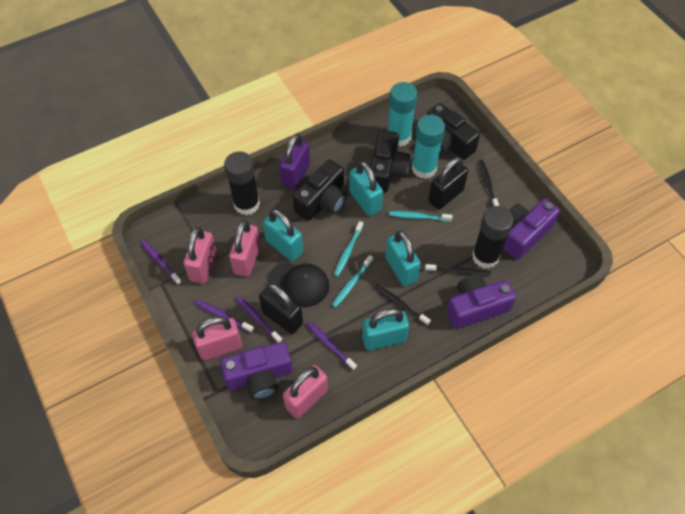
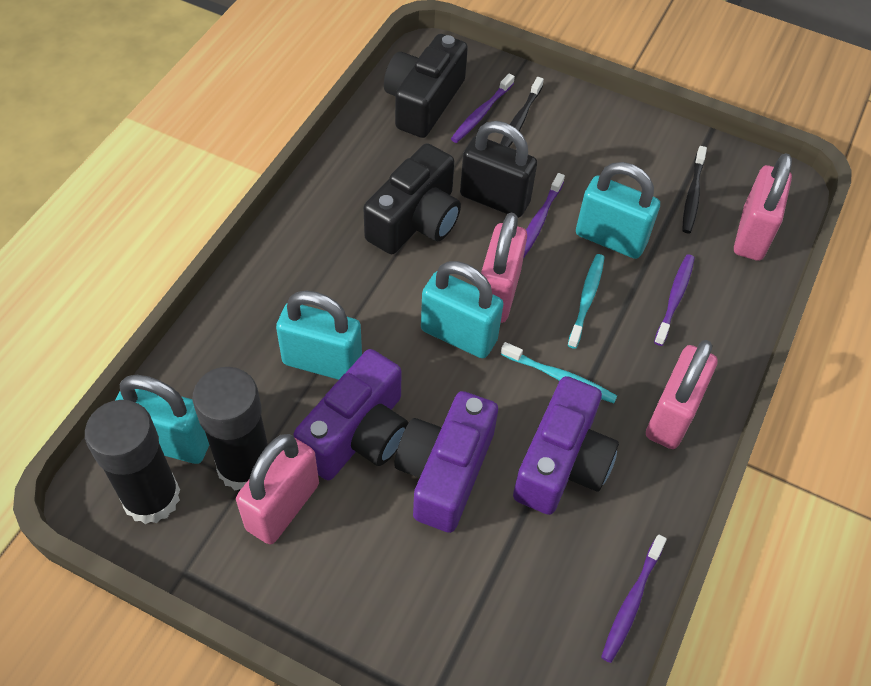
black camera: 3 -> 2
black cap: 1 -> 0
black padlock: 2 -> 1
black toothbrush: 3 -> 2
purple padlock: 1 -> 0
turquoise glue stick: 2 -> 0
turquoise toothbrush: 3 -> 2

